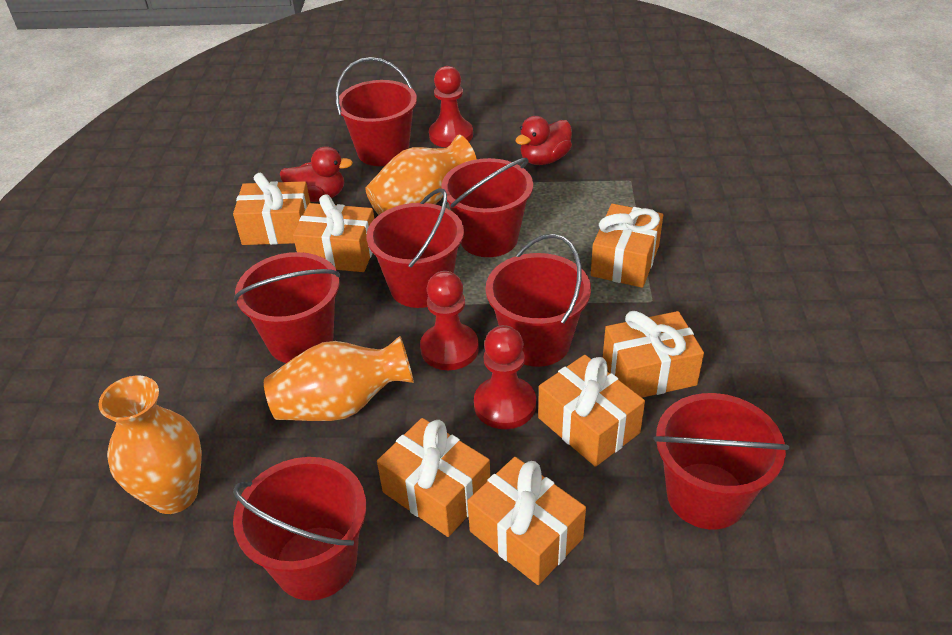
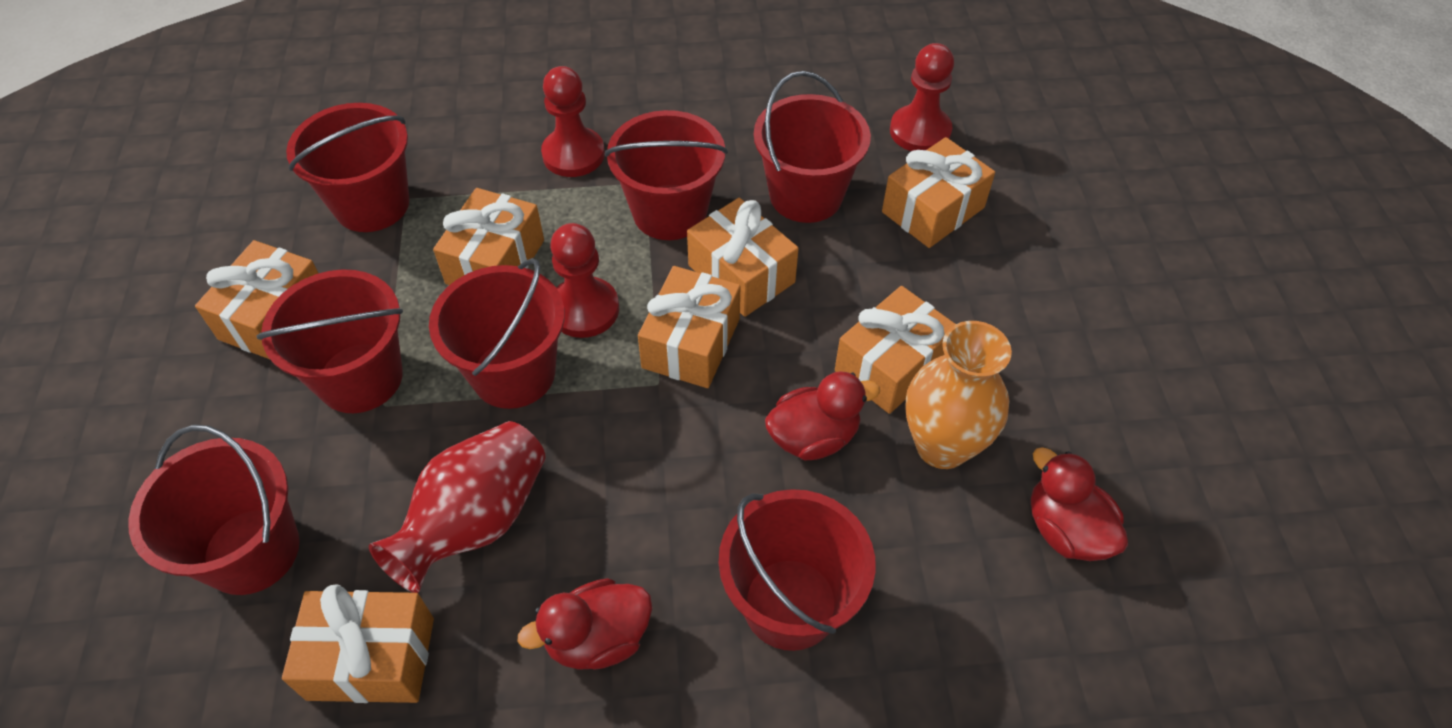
orange vase: 3 -> 1
red duck: 2 -> 3
red vase: 0 -> 1

